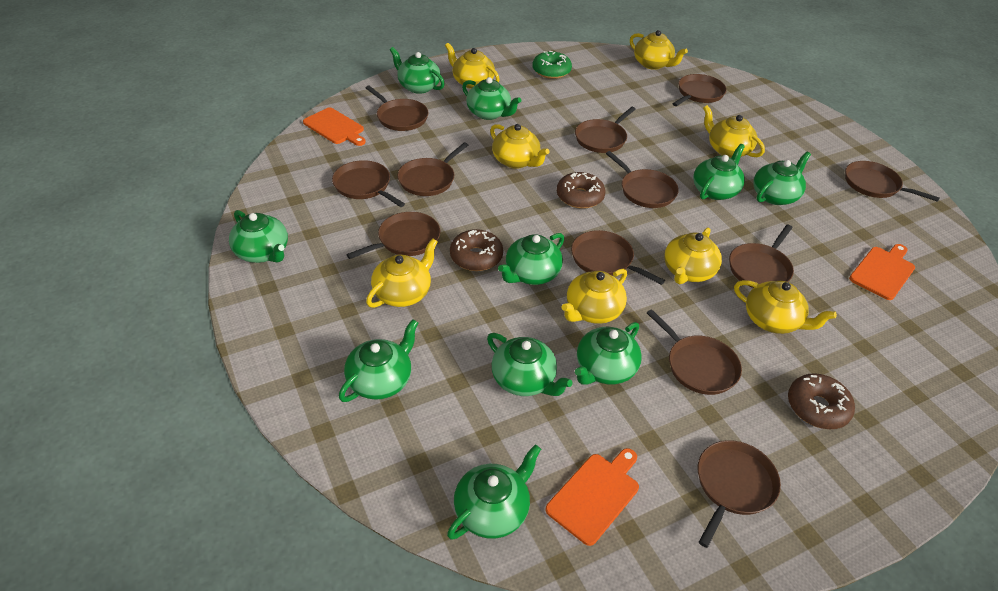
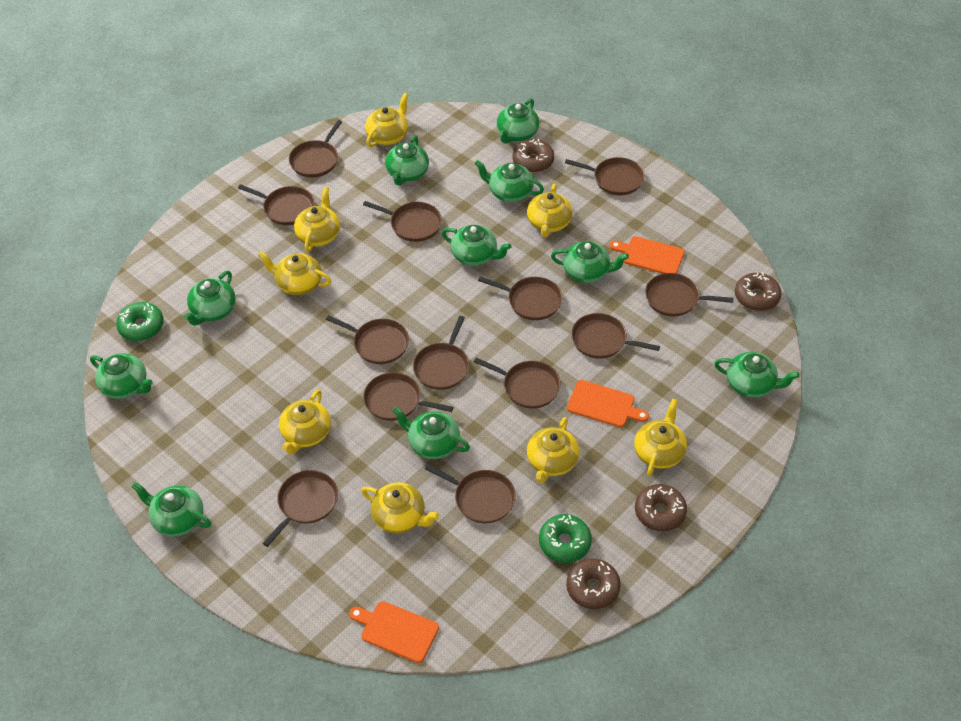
brown donut: 3 -> 4
brown pan: 12 -> 13
green donut: 1 -> 2

